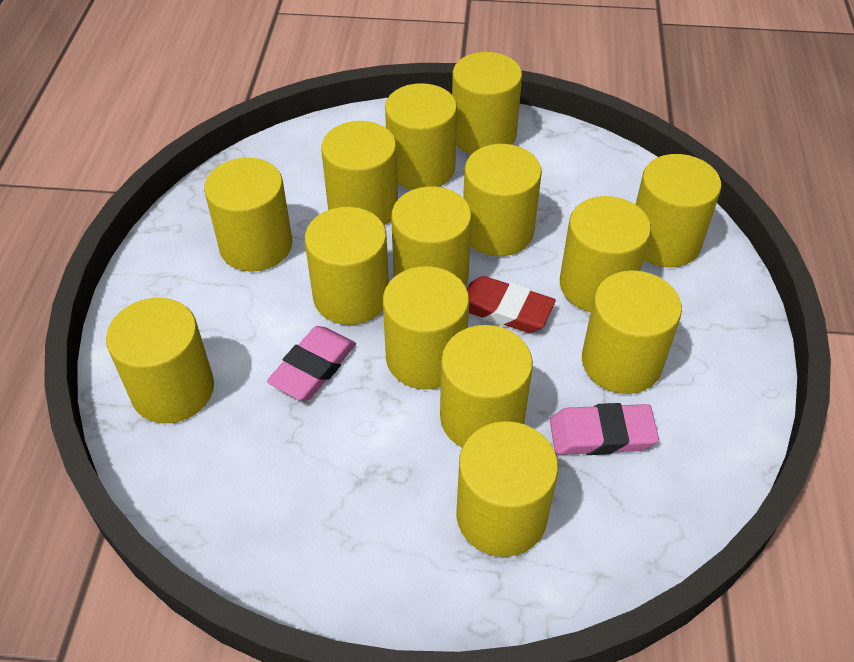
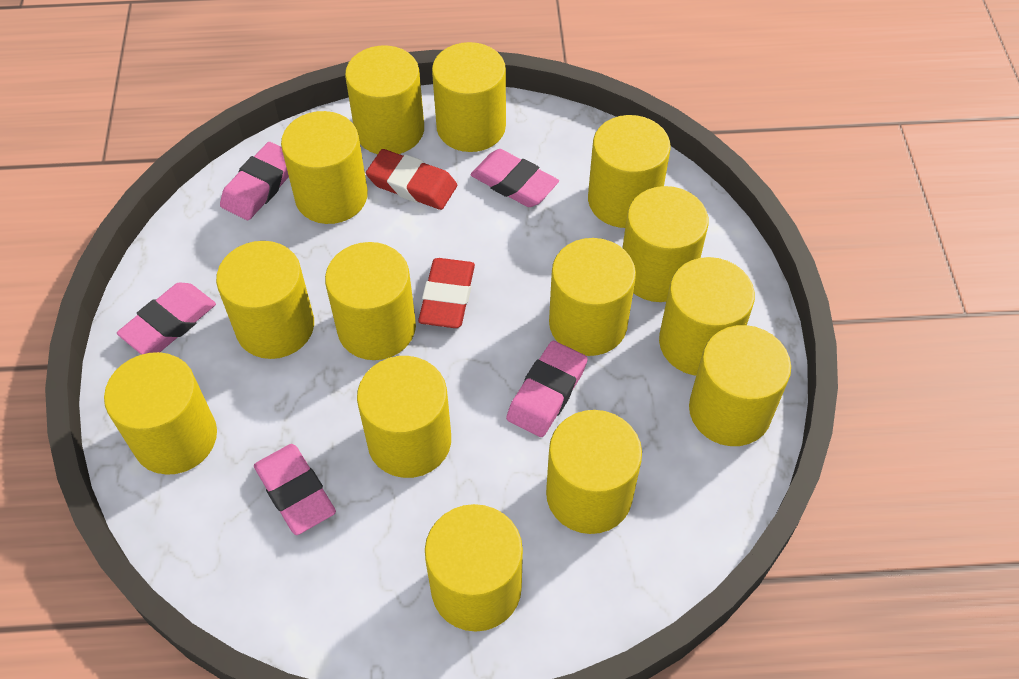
pink eraser: 2 -> 5
red eraser: 1 -> 2

